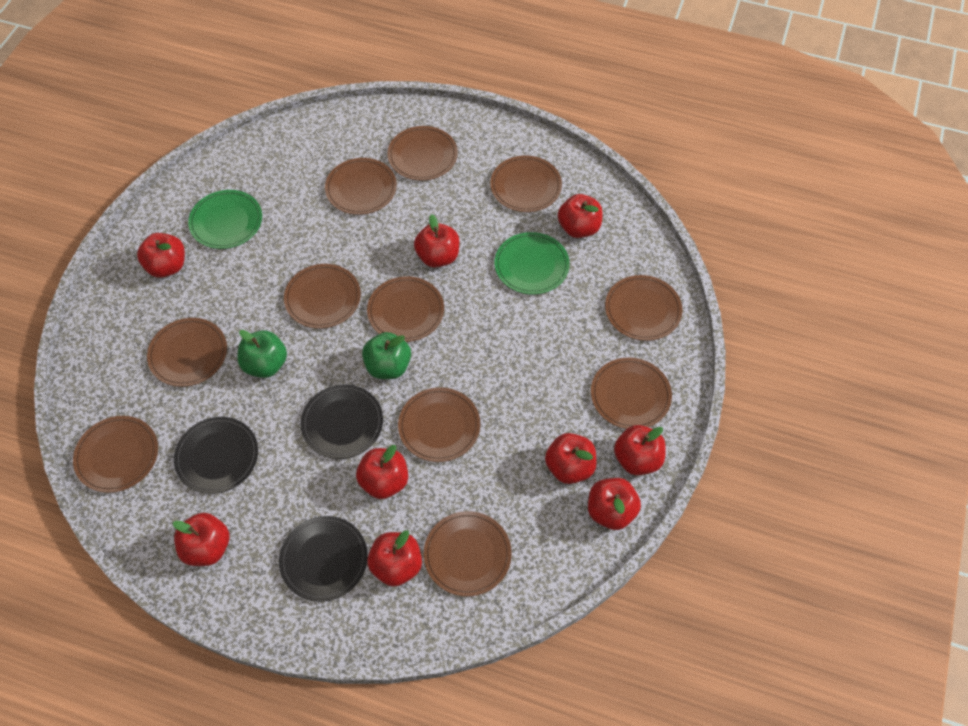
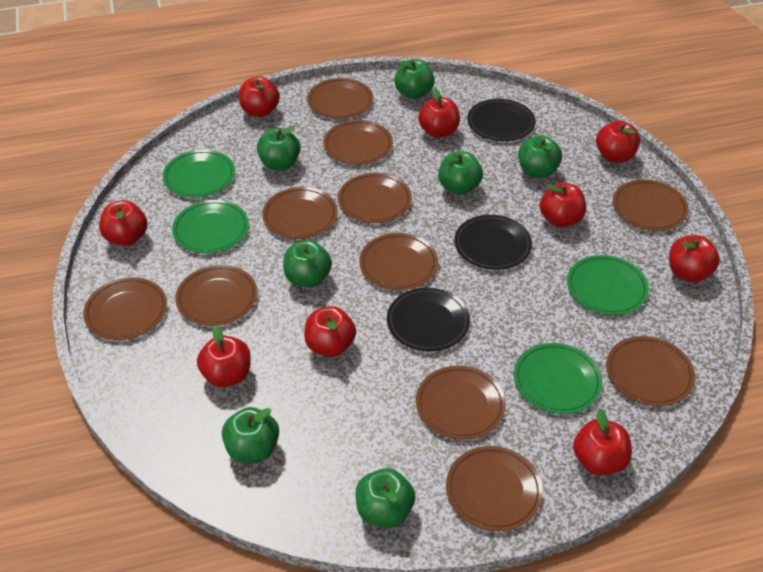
green apple: 2 -> 7
green plate: 2 -> 4

